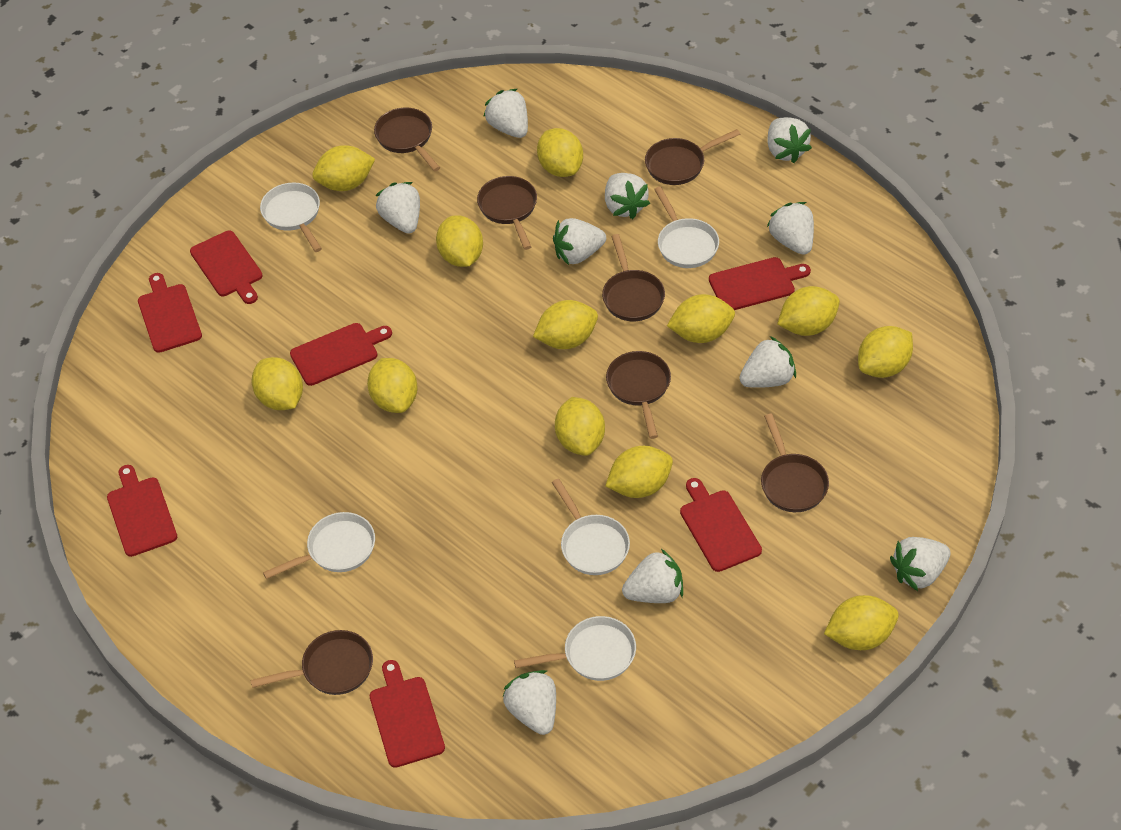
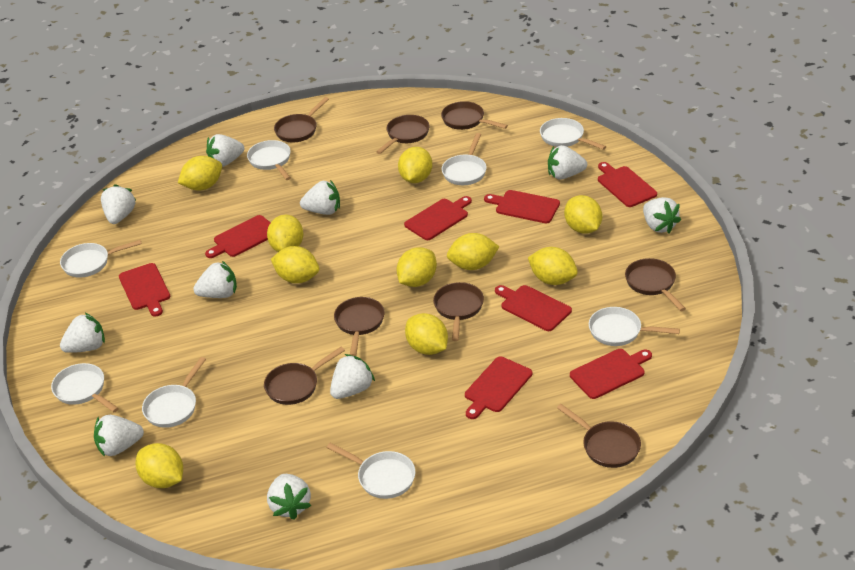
brown pan: 7 -> 8
red cutting board: 7 -> 8
white pan: 5 -> 8
yellow lemon: 12 -> 10

